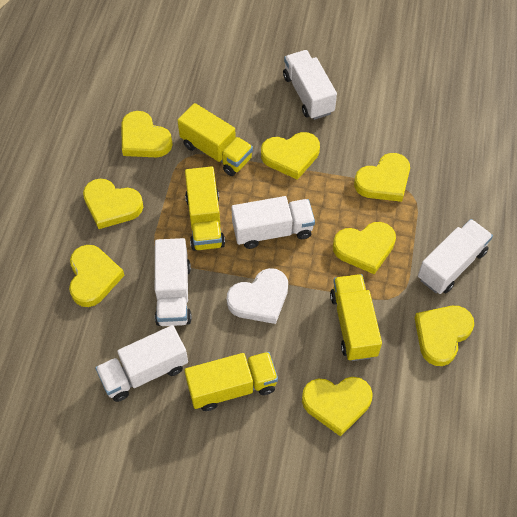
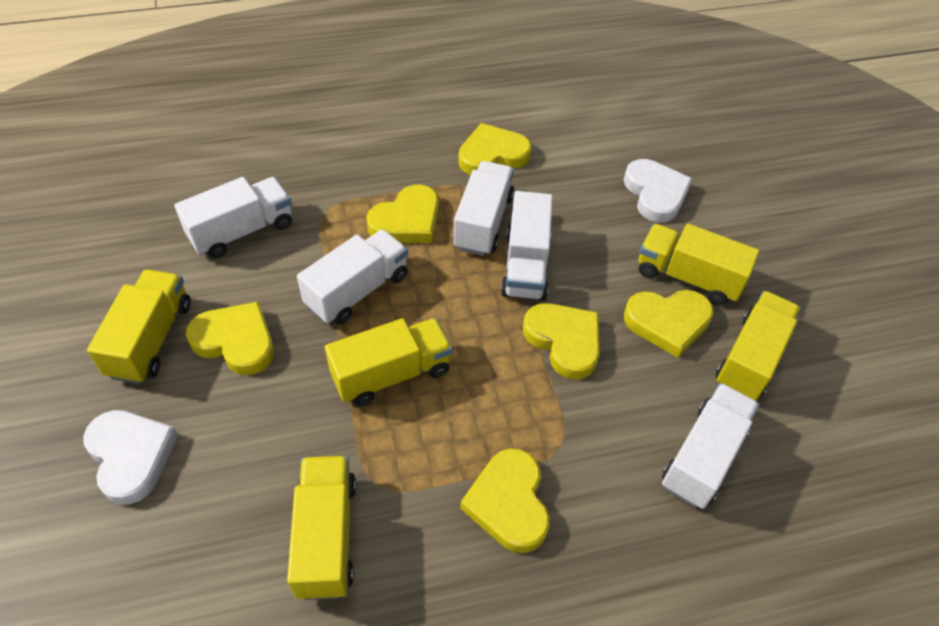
white heart: 1 -> 2
yellow heart: 8 -> 6
yellow truck: 4 -> 5

